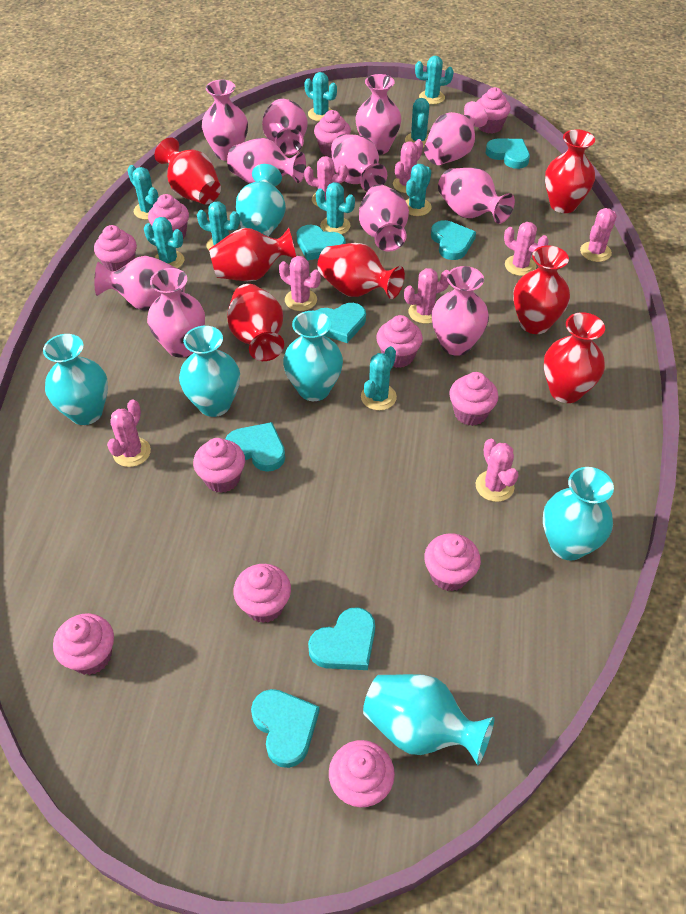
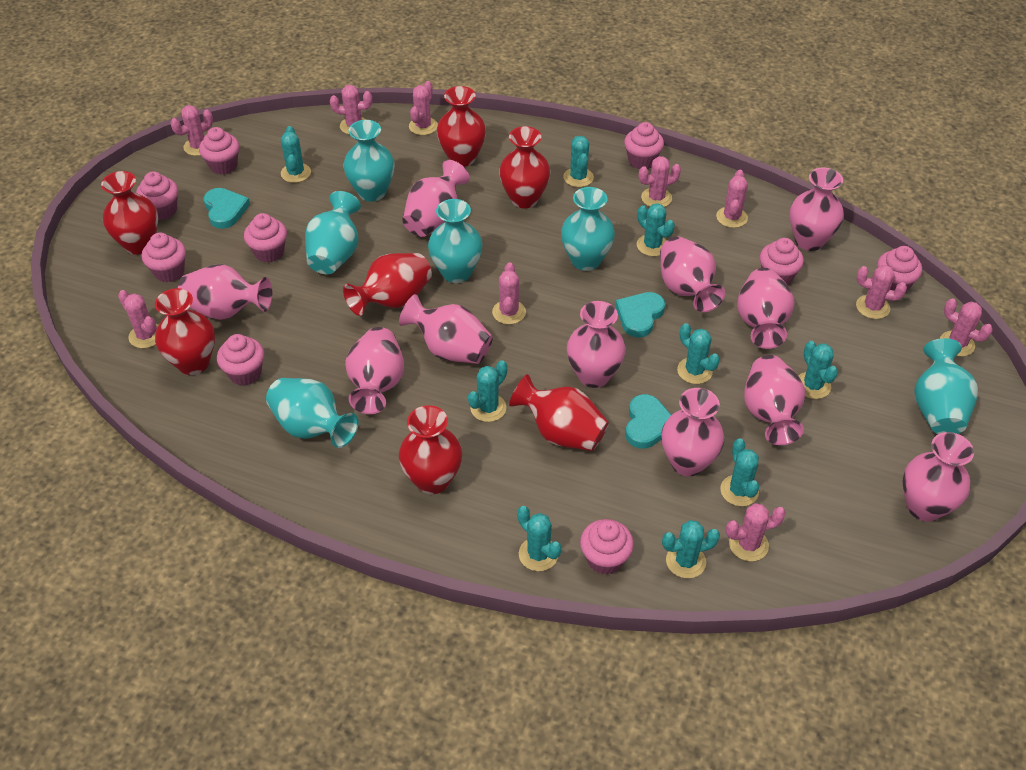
pink cactus: 8 -> 10
pink cupcake: 11 -> 9
turquoise heart: 7 -> 3

